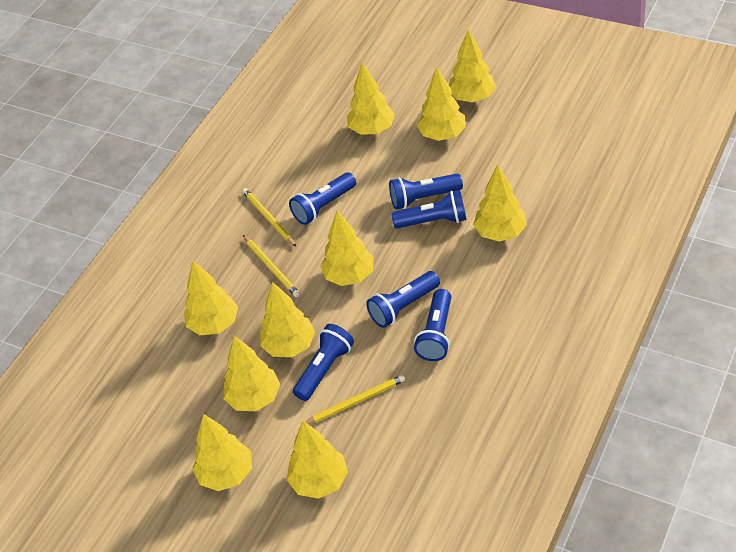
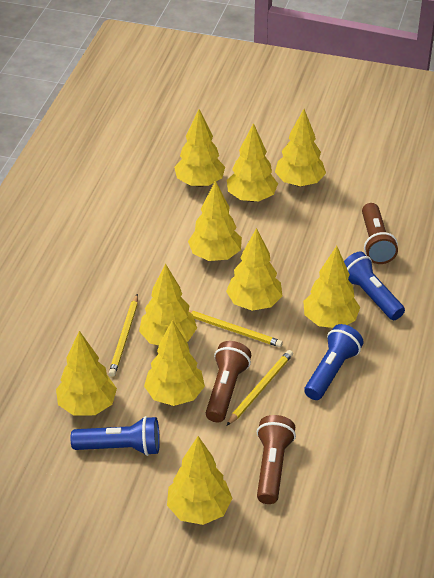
blue flashlight: 6 -> 3
brown flashlight: 0 -> 3

